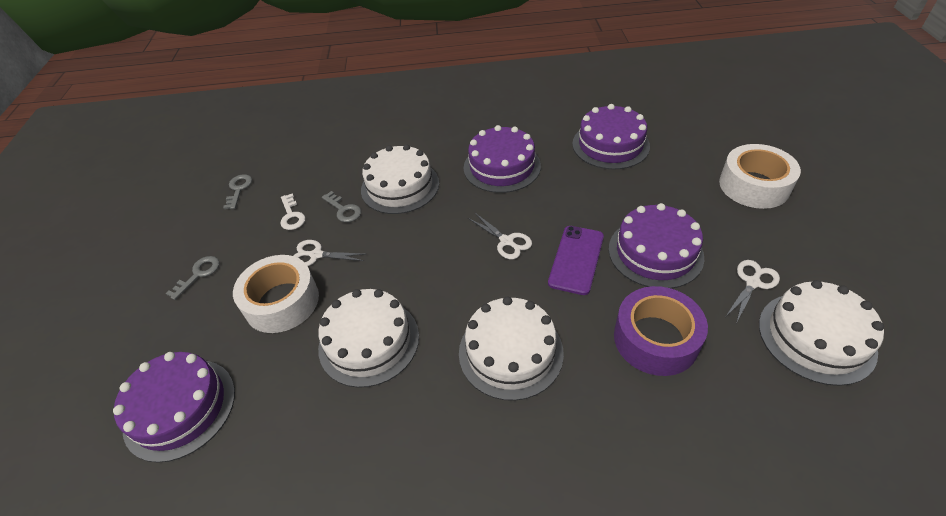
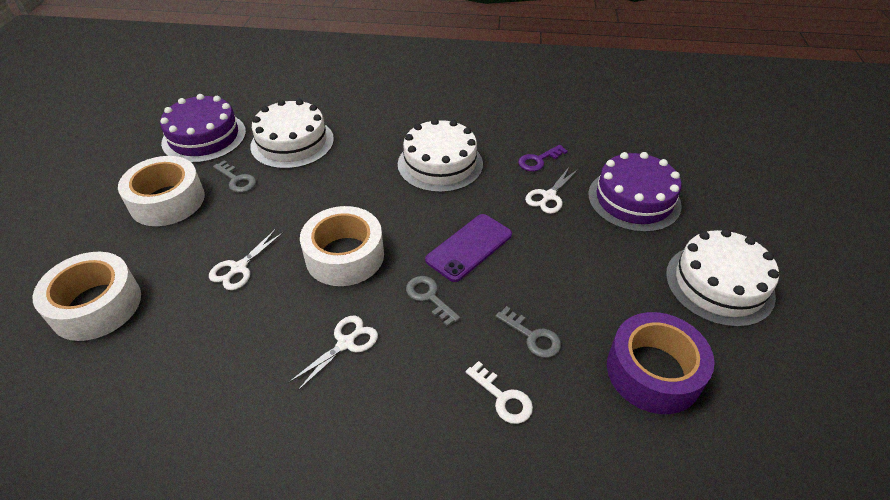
purple cake: 4 -> 2
purple key: 0 -> 1
white cake: 4 -> 3
white tape: 2 -> 3

